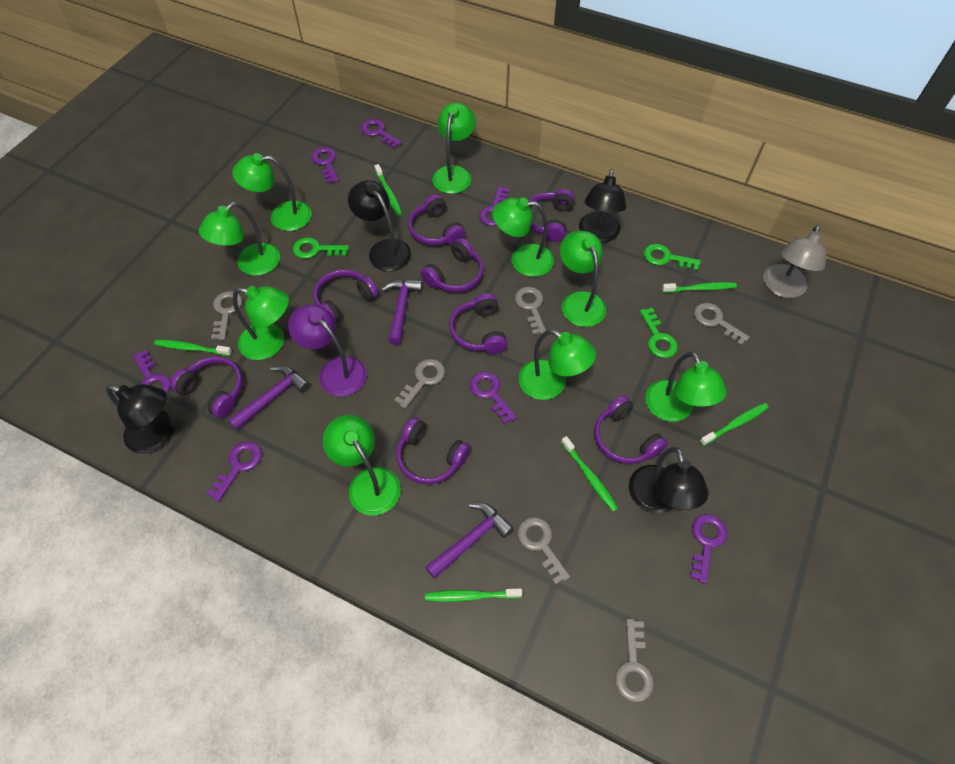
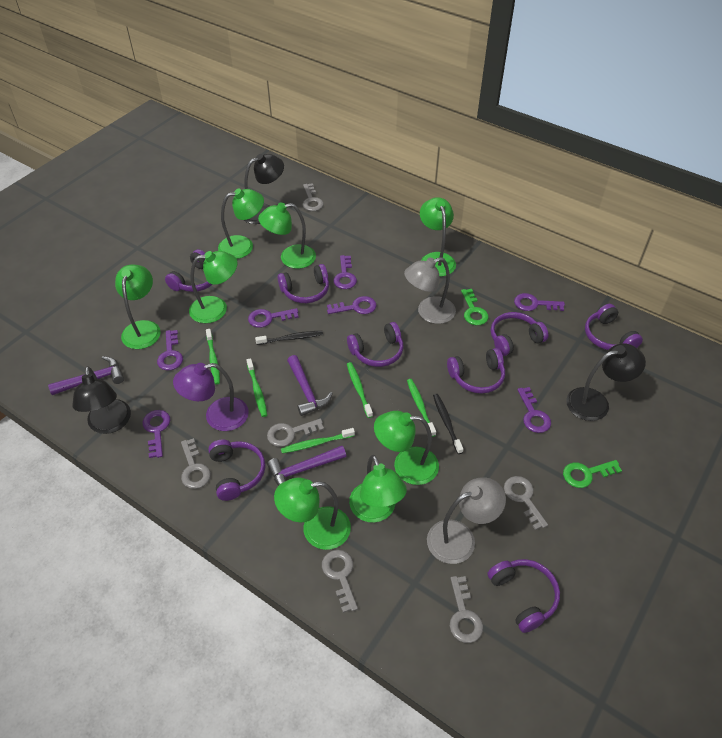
black lamp: 4 -> 3
black toothbrush: 0 -> 2
green key: 3 -> 2
green lamp: 9 -> 8
green toothbrush: 6 -> 5
grey lamp: 1 -> 2

